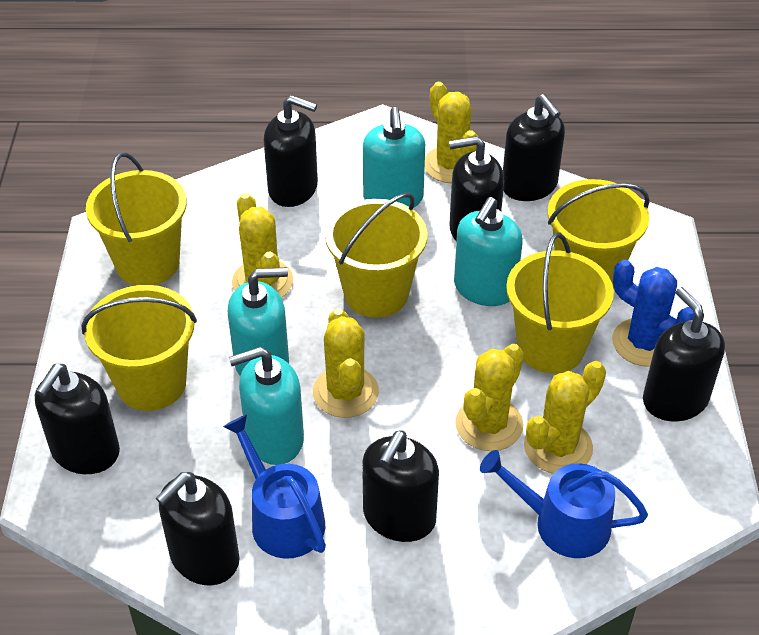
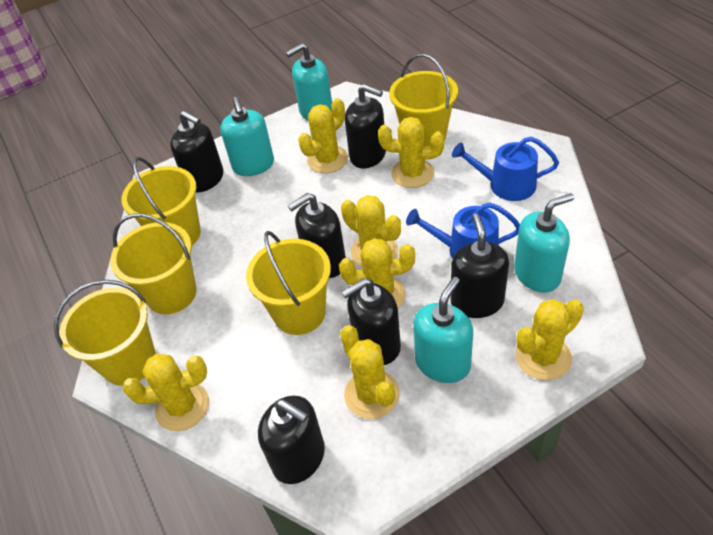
black soap dispenser: 7 -> 6
blue cactus: 1 -> 0
yellow cactus: 5 -> 7

